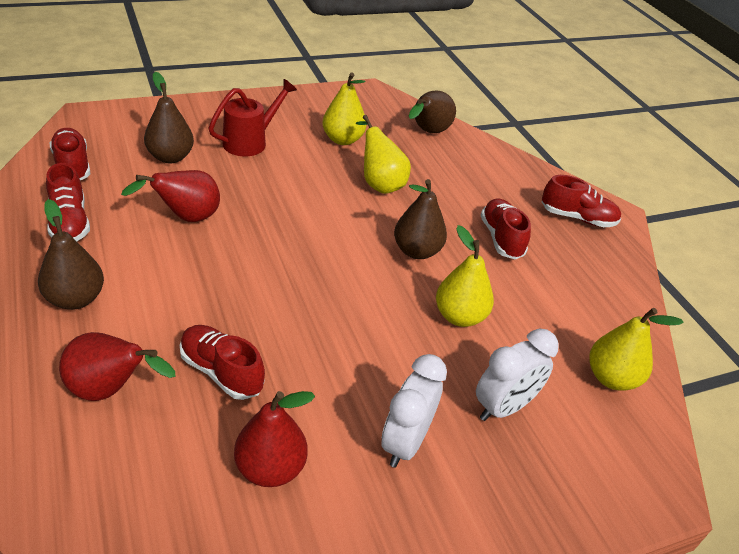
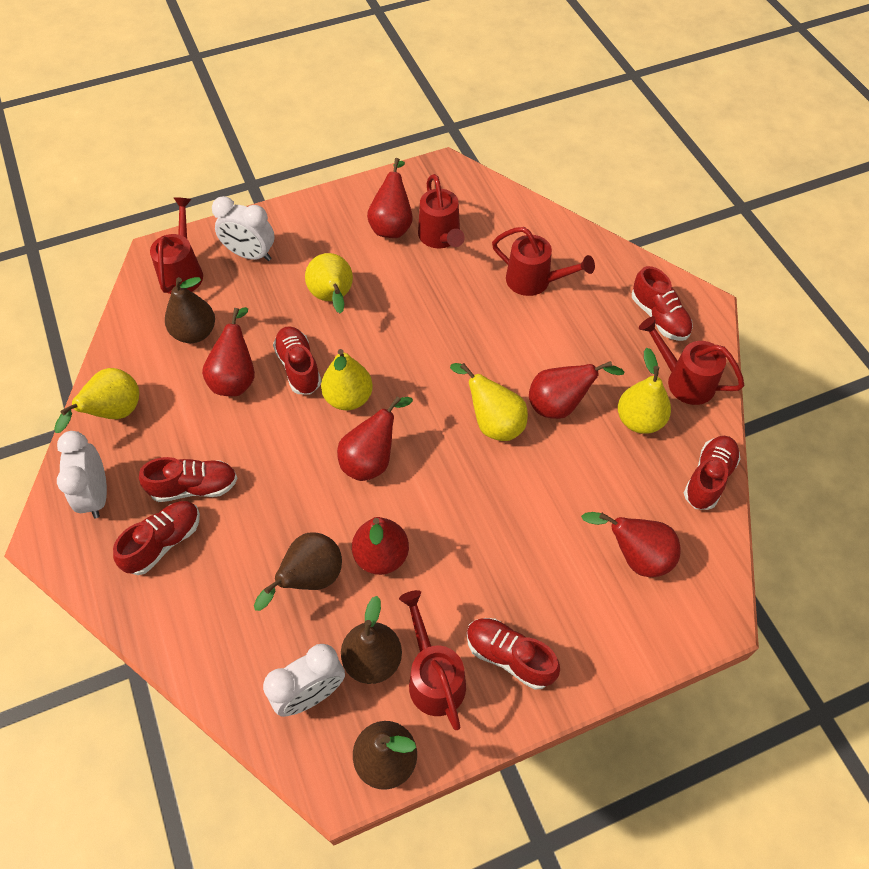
red pear: 3 -> 6
red shoe: 5 -> 6
red watering can: 1 -> 5
white clock: 2 -> 3
yellow pear: 4 -> 5

